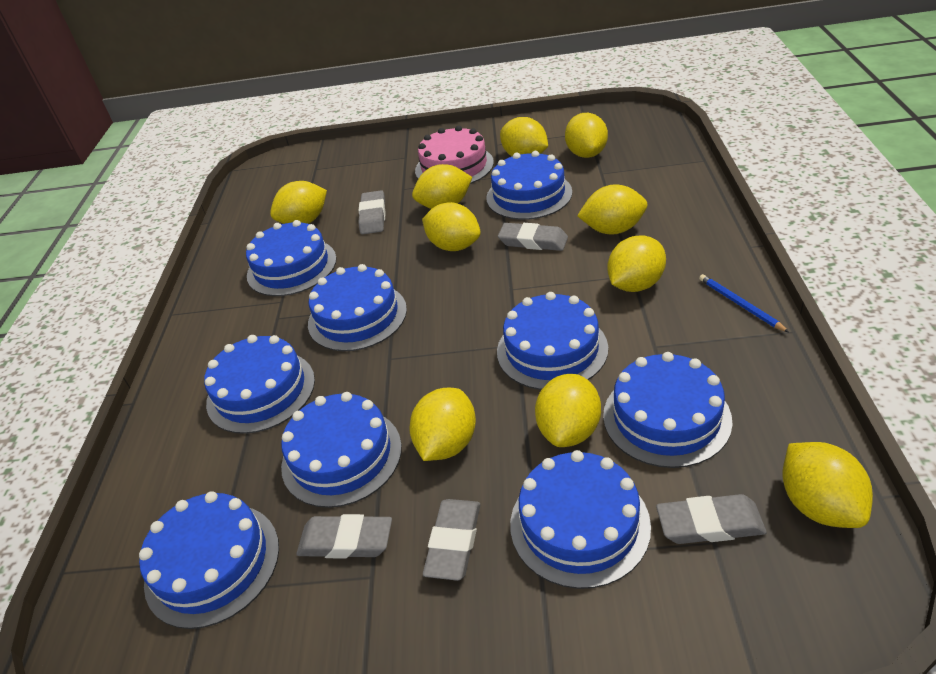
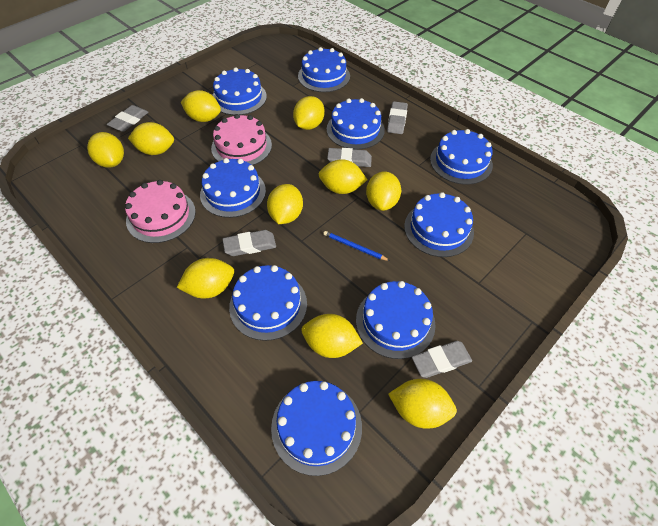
pink cake: 1 -> 2

